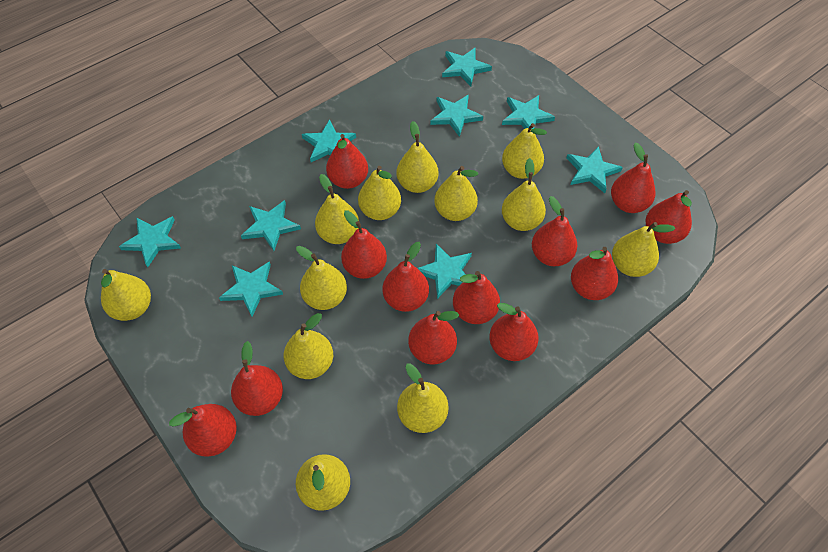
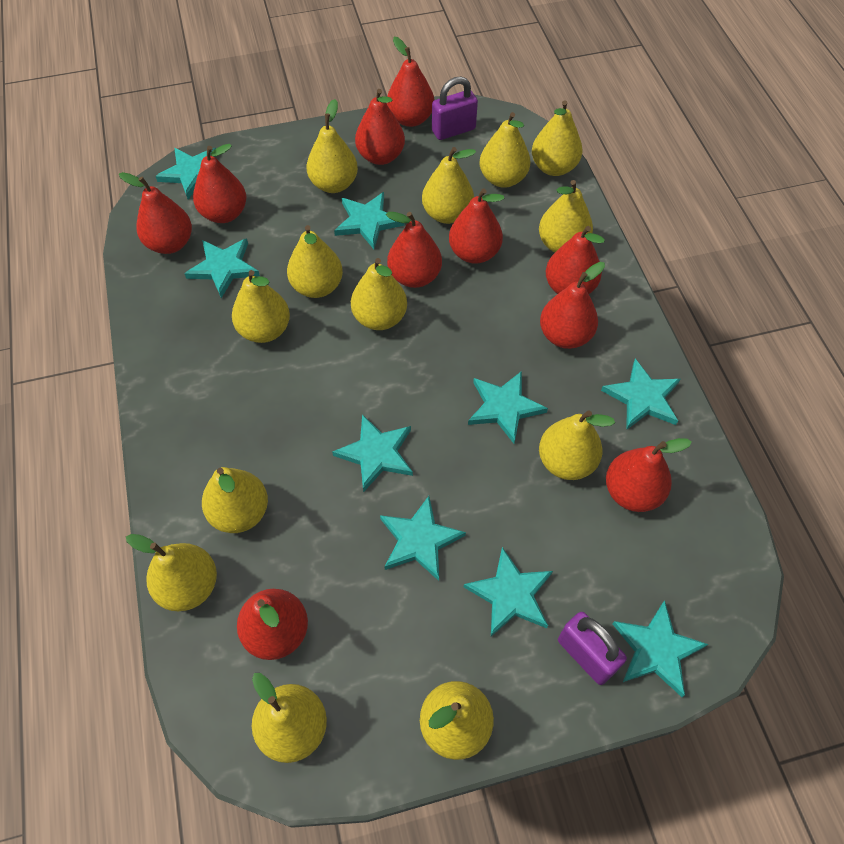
purple padlock: 0 -> 2
red pear: 12 -> 10
yellow pear: 12 -> 13

